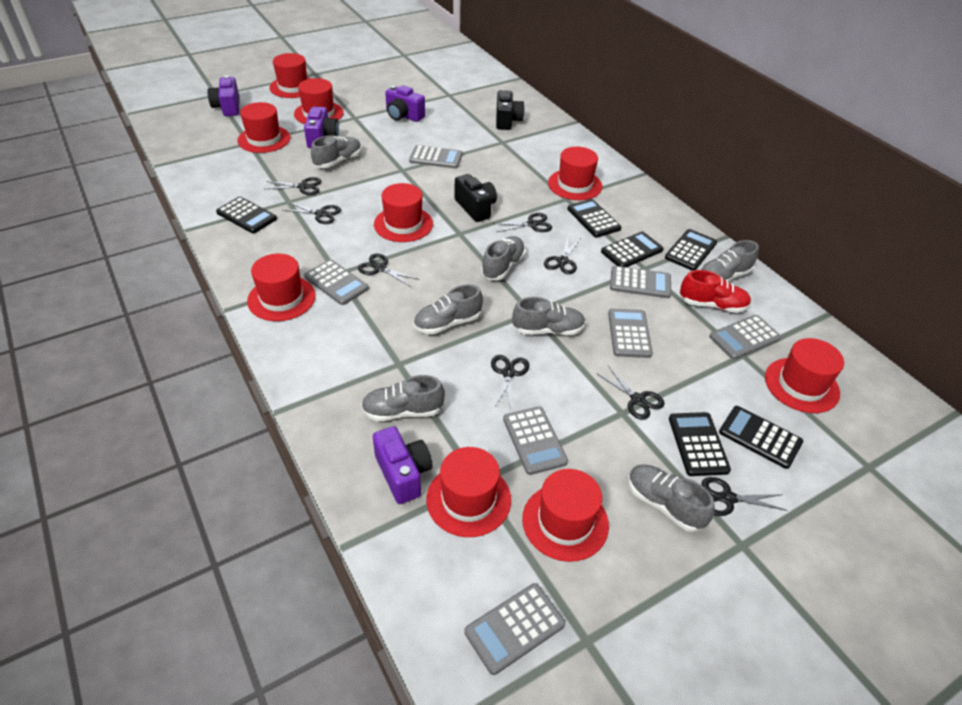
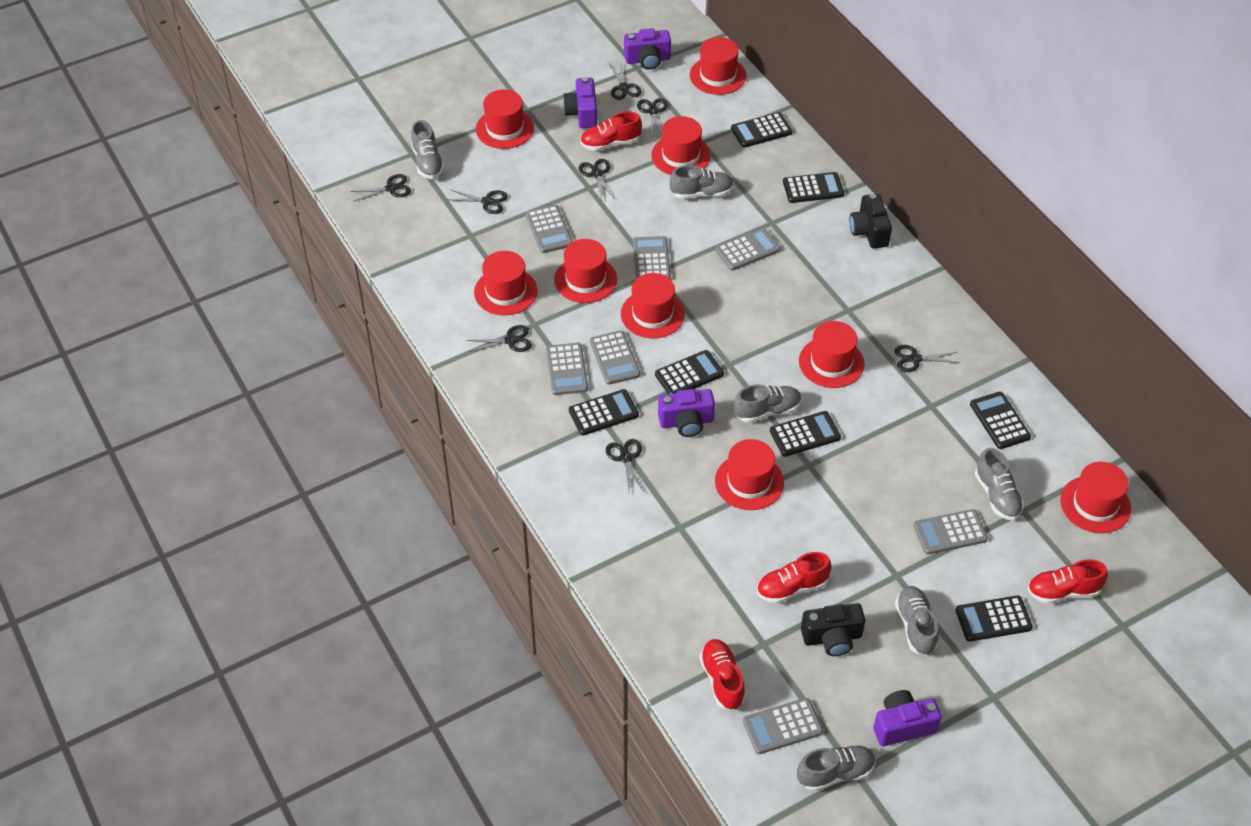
black calculator: 6 -> 7
grey shoe: 7 -> 6
red shoe: 1 -> 4

